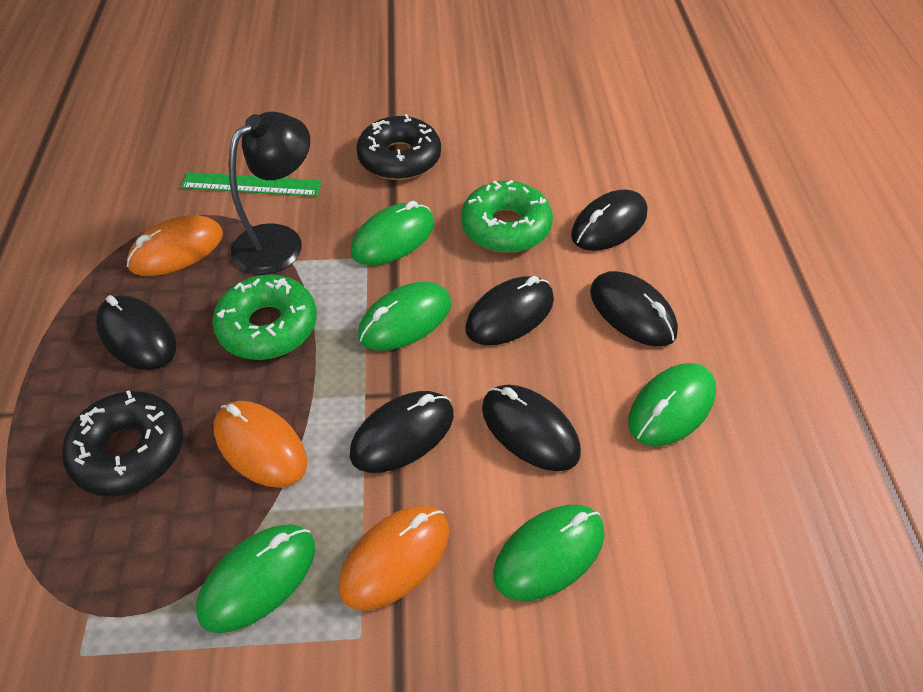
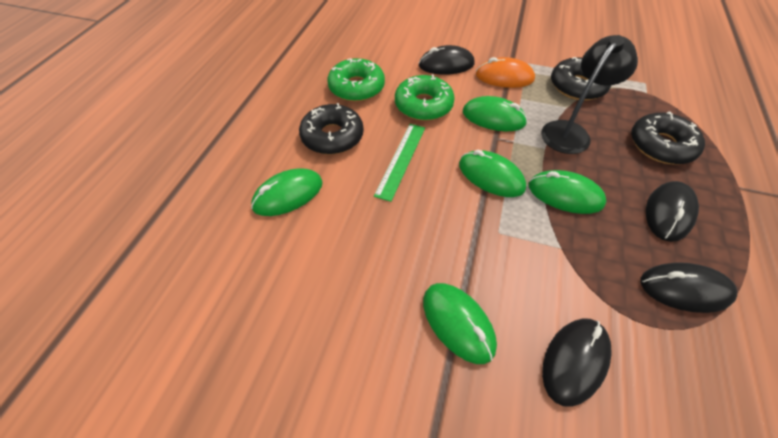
black donut: 2 -> 3
black mouse: 6 -> 4
orange mouse: 3 -> 1

